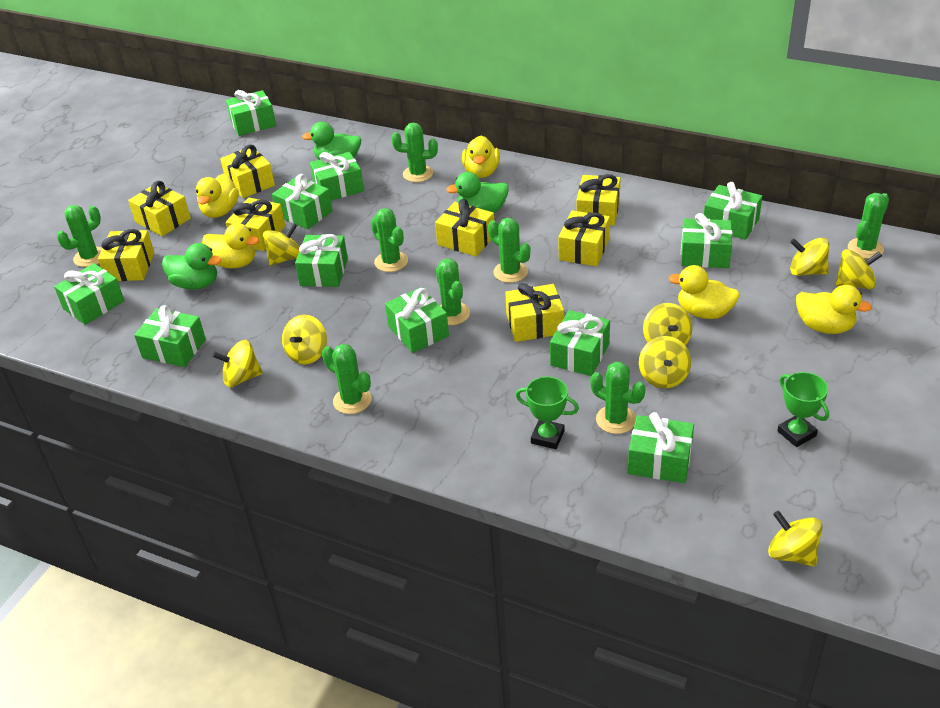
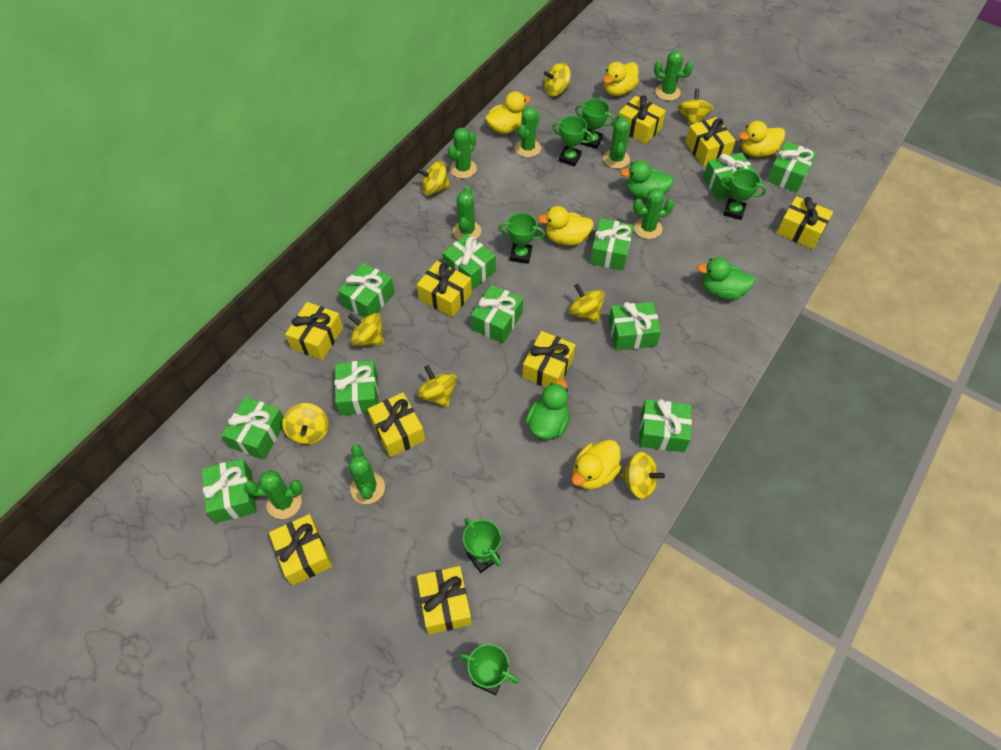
green trophy: 2 -> 6
yellow gift: 8 -> 9

